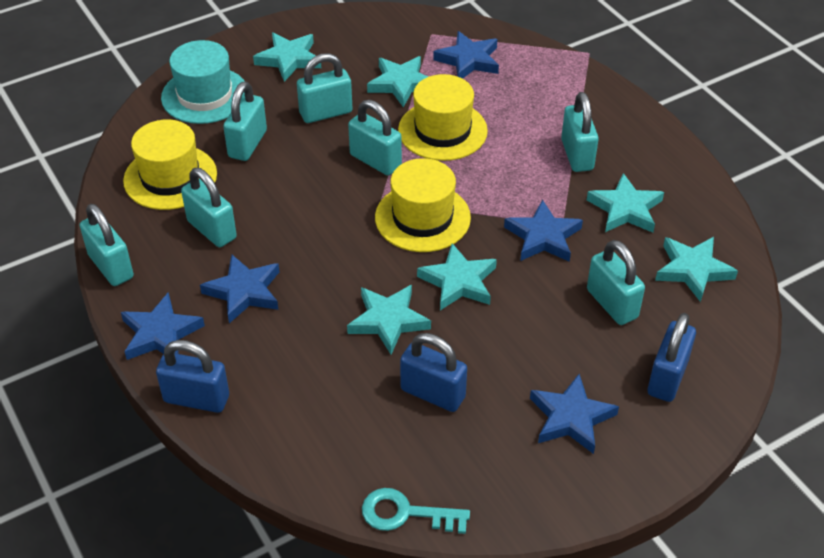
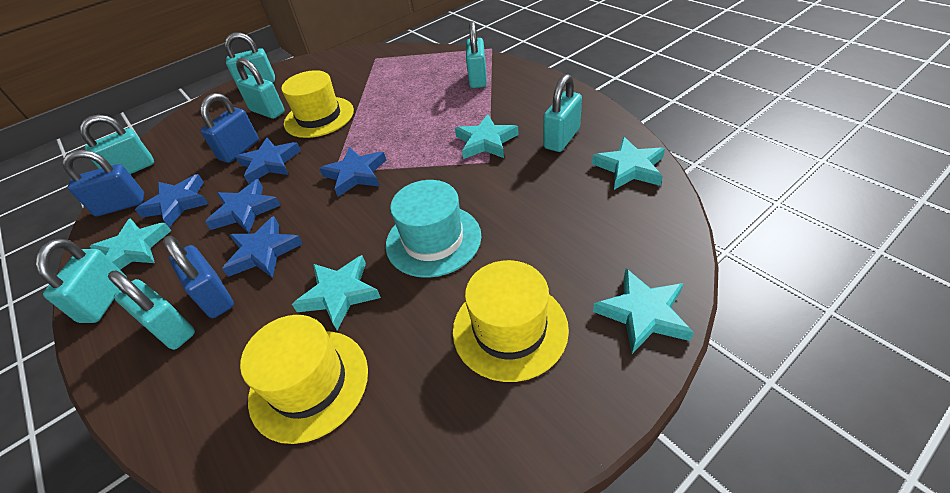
turquoise key: 1 -> 0
turquoise star: 6 -> 5

